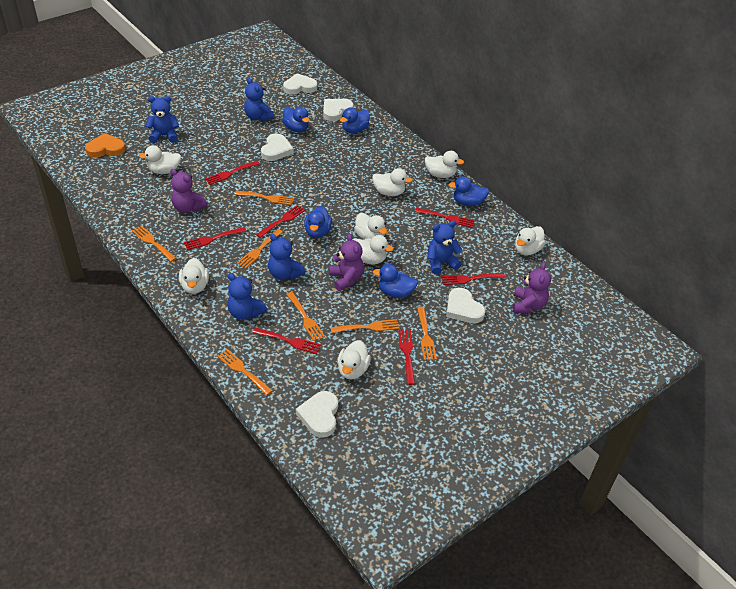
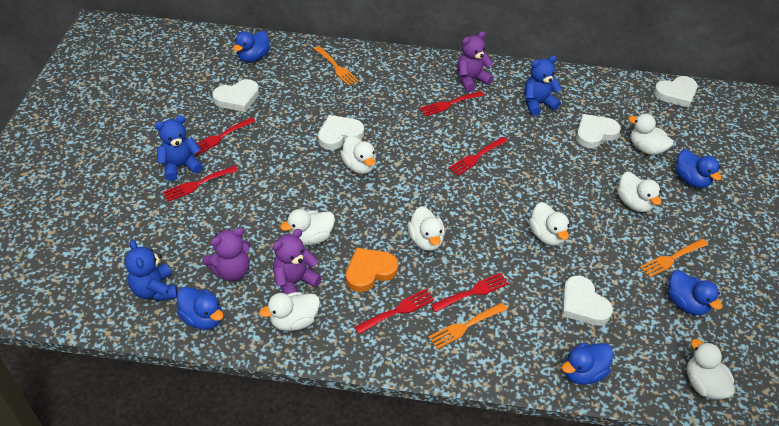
blue teddy bear: 5 -> 3
orange fork: 7 -> 3
red fork: 7 -> 6

